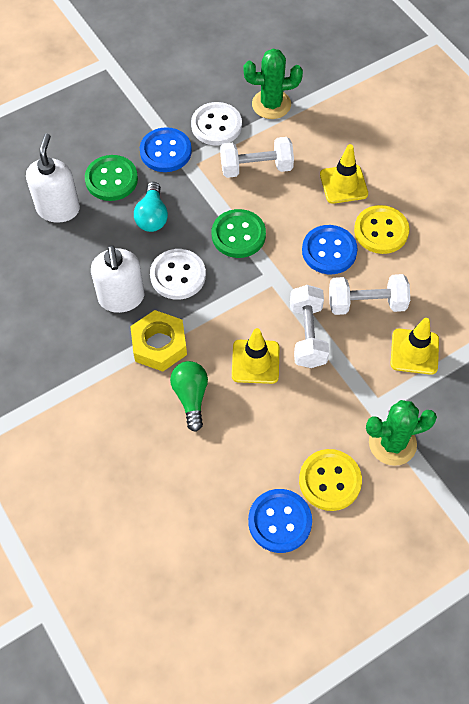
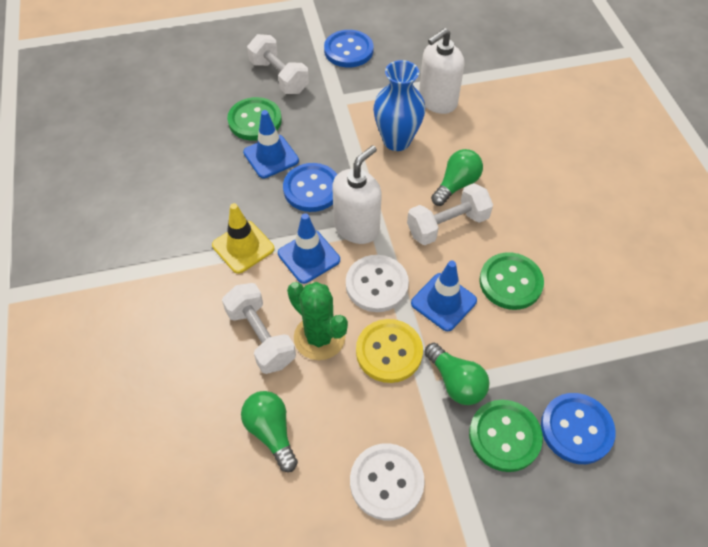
blue traffic cone: 0 -> 3
blue vase: 0 -> 1
green button: 2 -> 3
green cactus: 2 -> 1
green light bulb: 1 -> 3
turquoise light bulb: 1 -> 0
yellow button: 2 -> 1
yellow nut: 1 -> 0
yellow traffic cone: 3 -> 1

